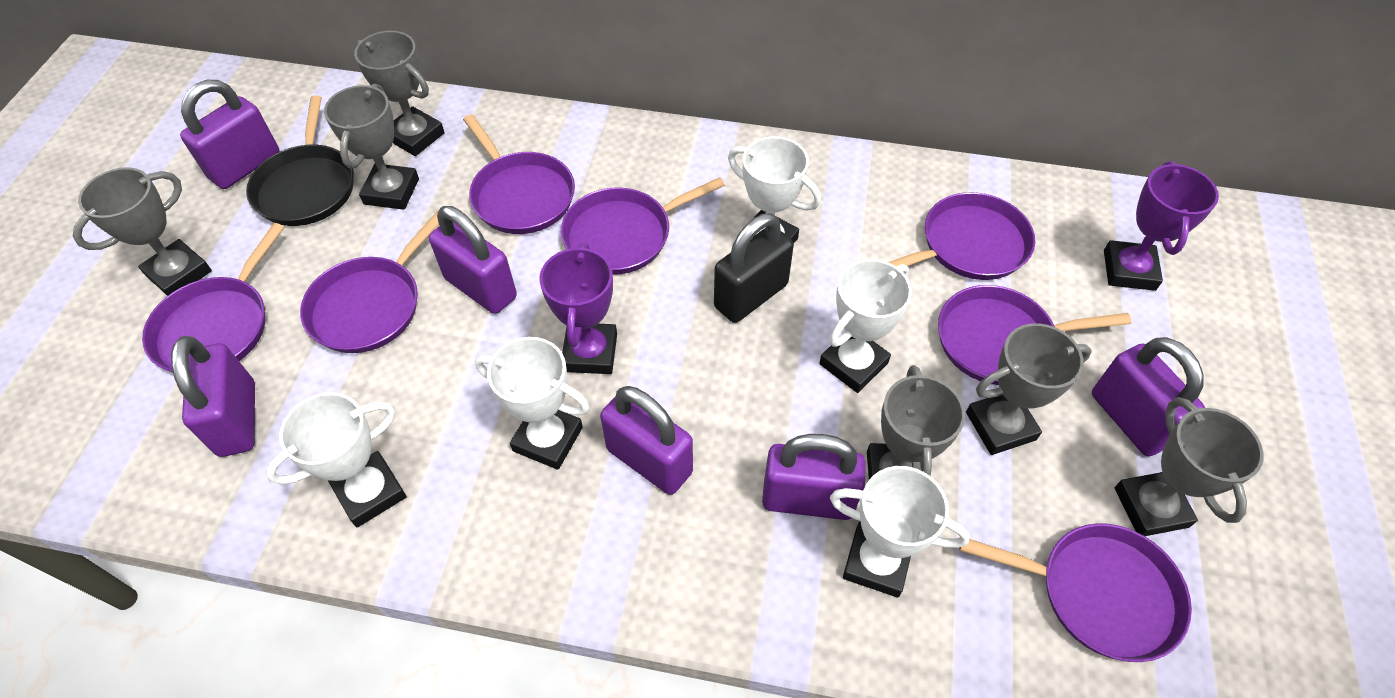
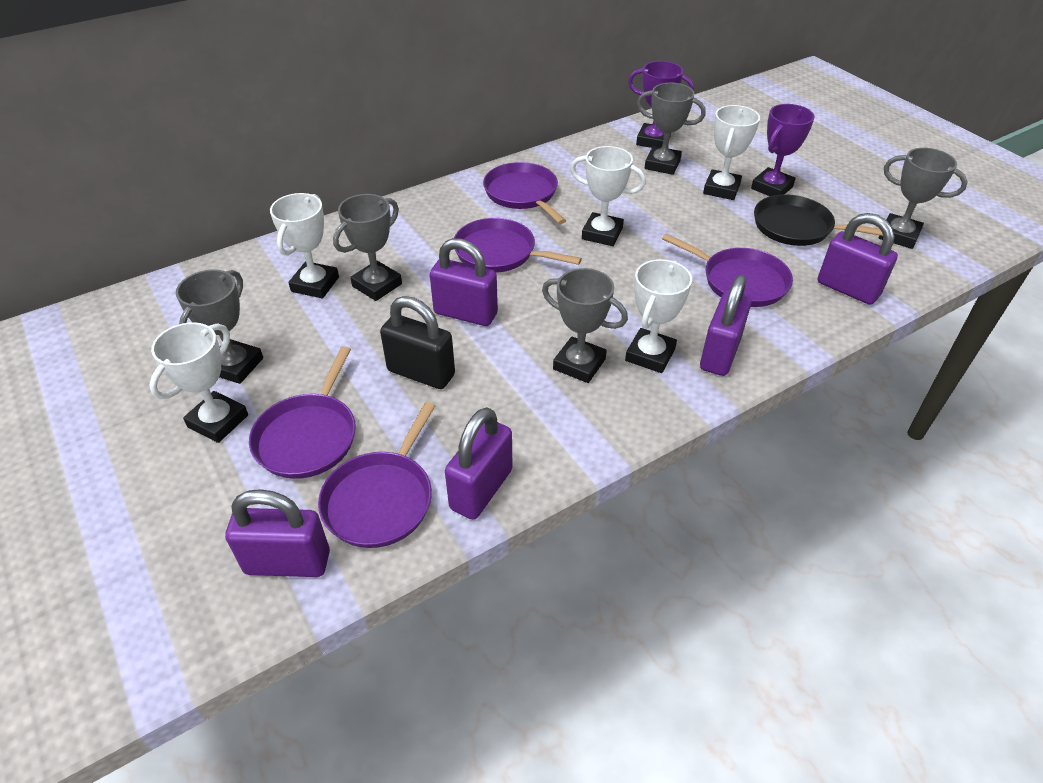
grey trophy: 6 -> 5
purple padlock: 6 -> 5
purple pan: 7 -> 5

